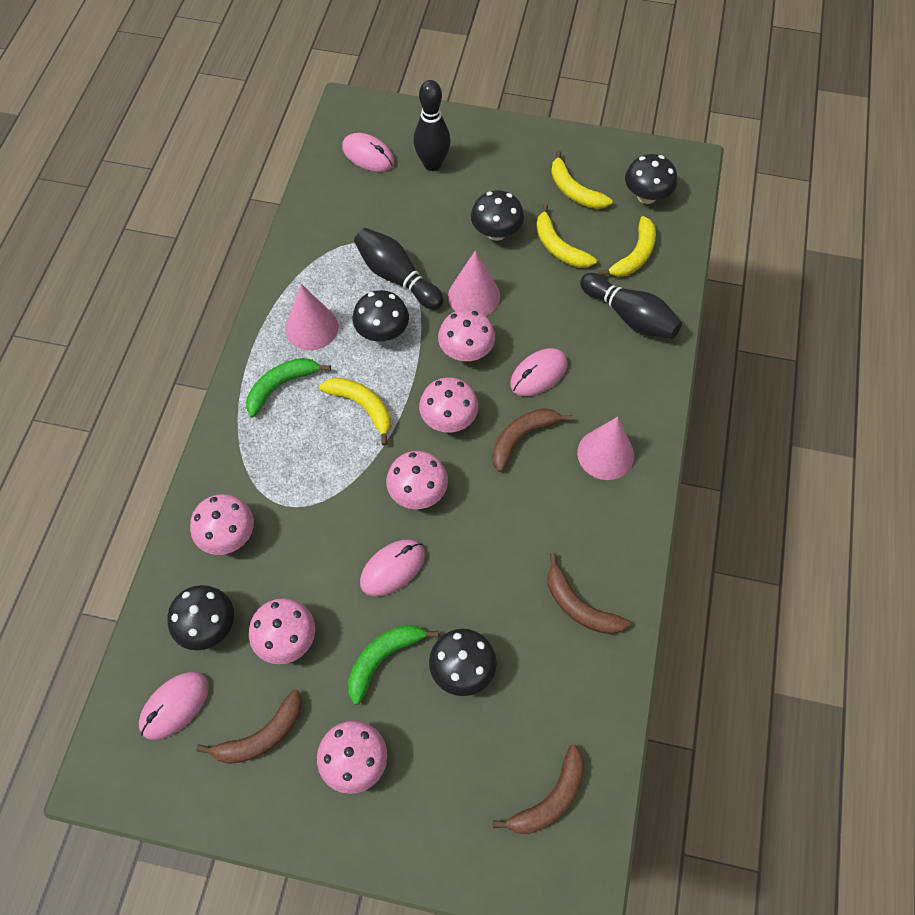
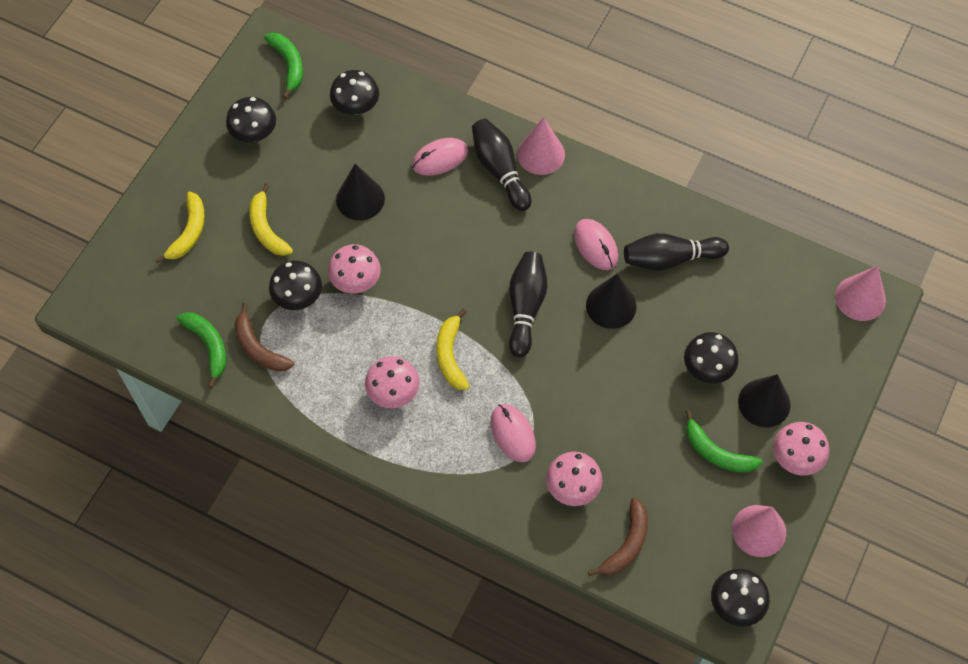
black cone: 0 -> 3
brown banana: 4 -> 2
green banana: 2 -> 3
pink mouse: 4 -> 3
pink mushroom: 6 -> 4
yellow banana: 4 -> 3

